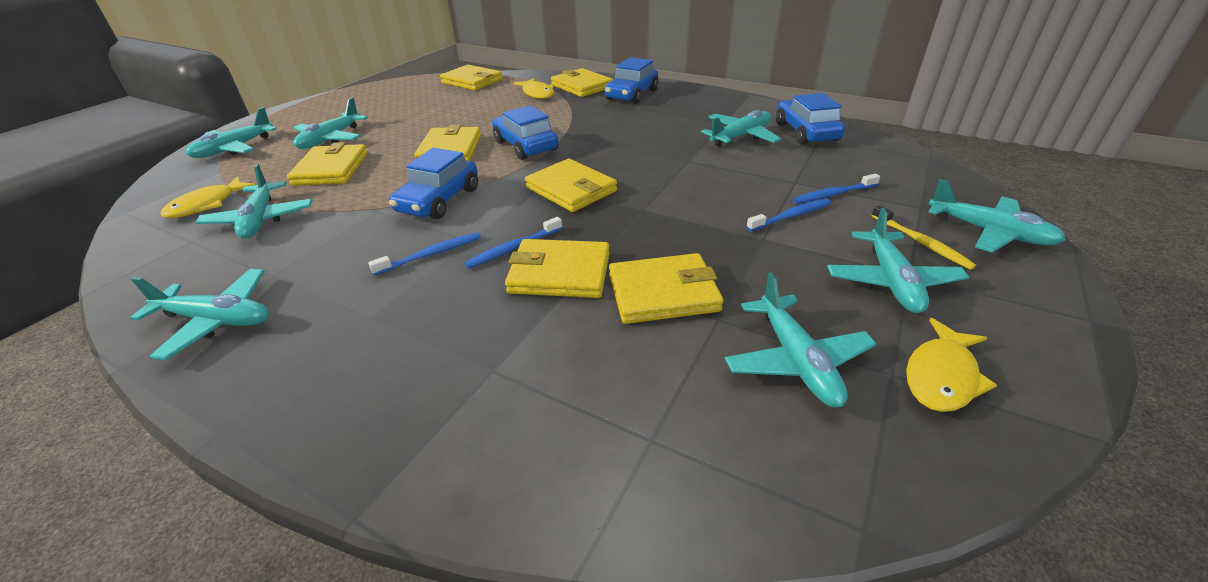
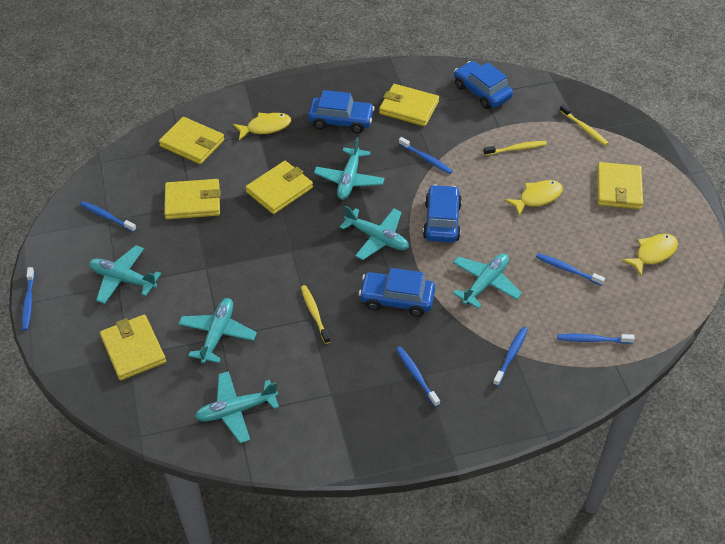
blue toothbrush: 4 -> 7
turquoise plane: 8 -> 6
yellow toothbrush: 1 -> 3
yellow wallet: 7 -> 6

